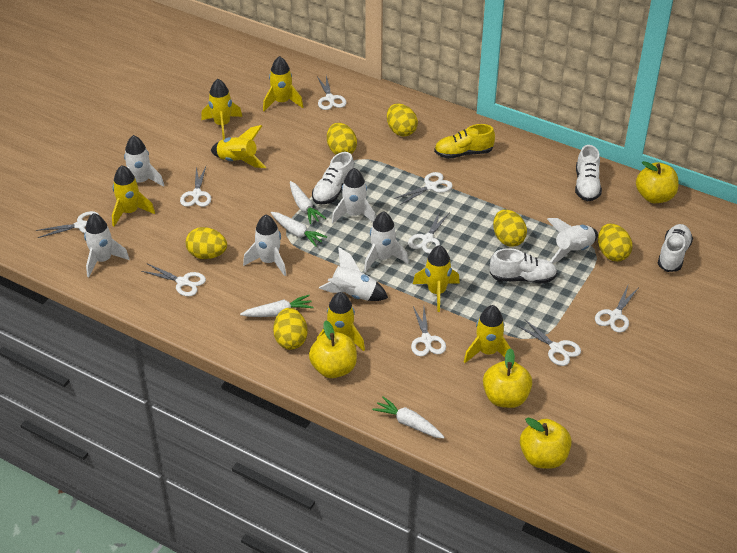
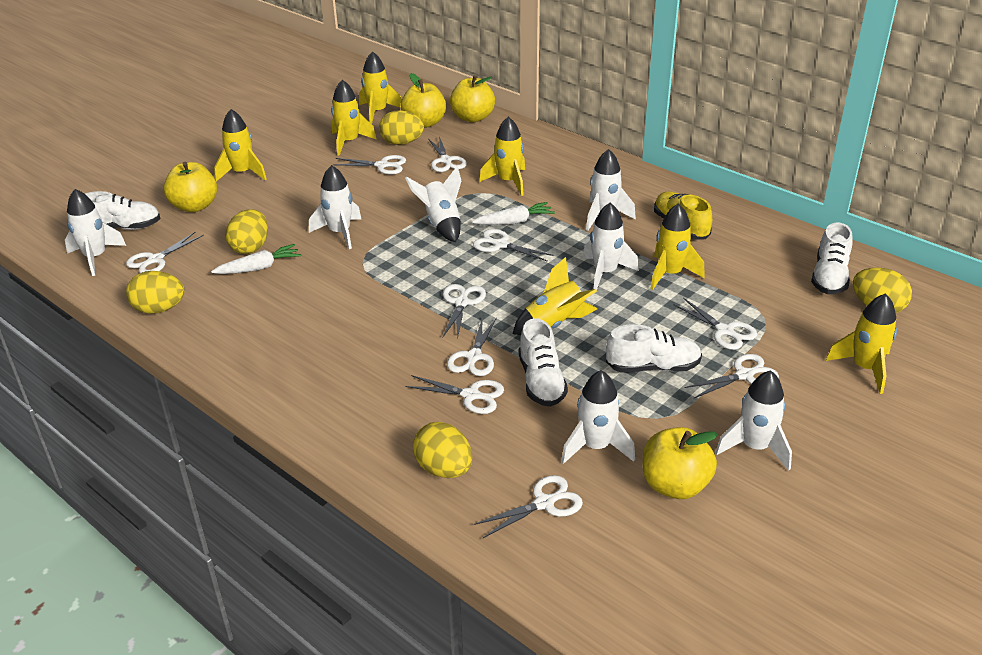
white carrot: 4 -> 2
white scissors: 9 -> 10
yellow egg: 6 -> 5

